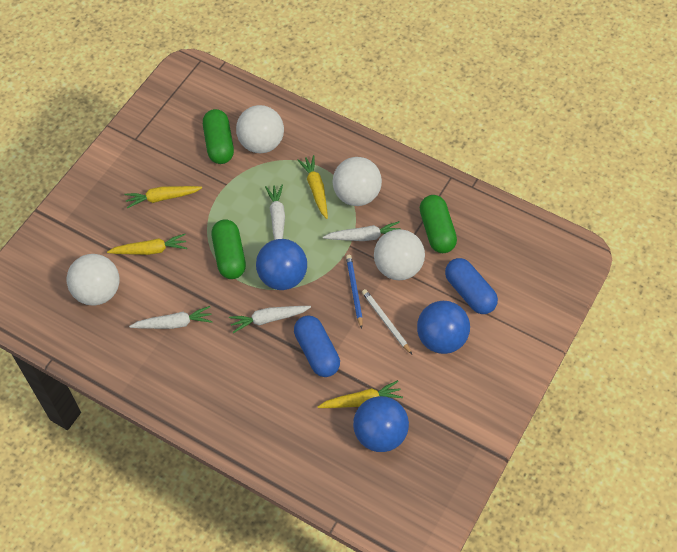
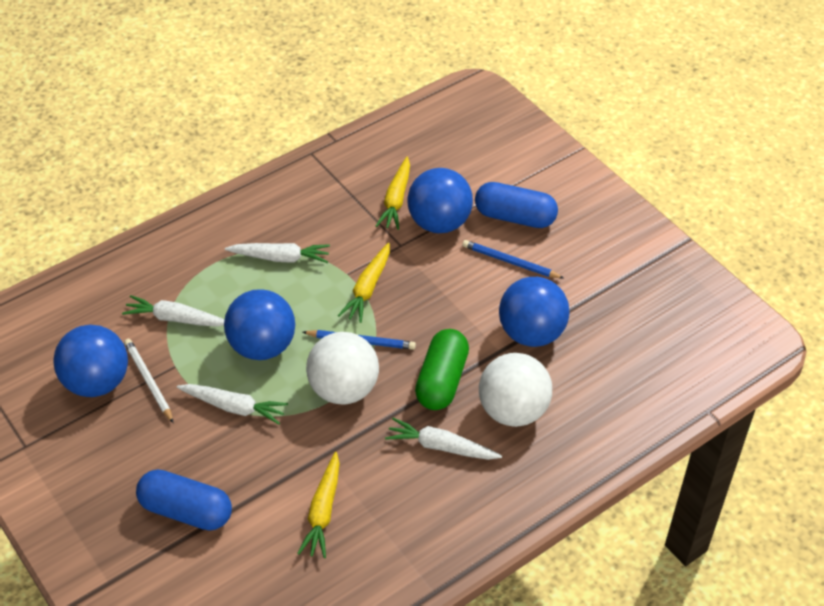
blue ball: 3 -> 4
blue pencil: 1 -> 2
green capsule: 3 -> 1
white ball: 4 -> 2
yellow carrot: 4 -> 3

